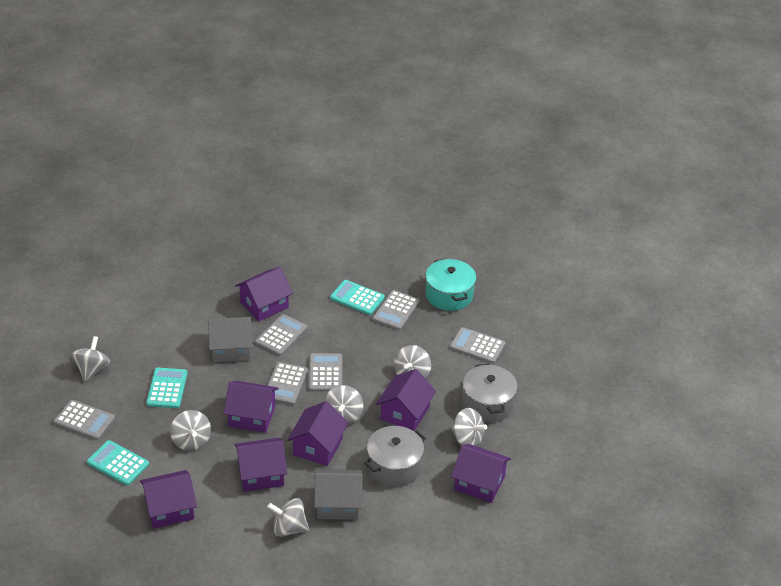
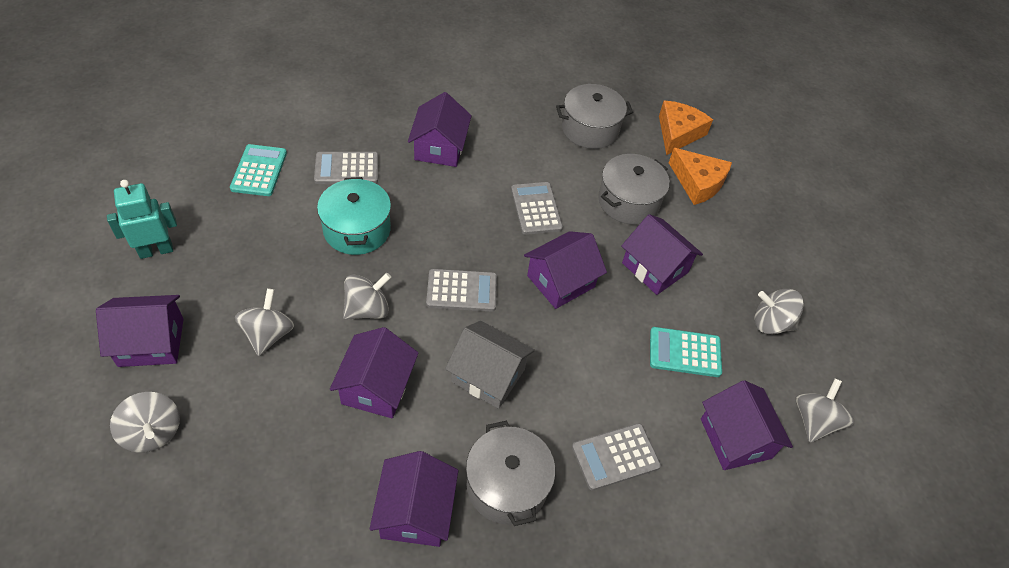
grey calculator: 6 -> 4
grey house: 2 -> 1
grey pot: 2 -> 3
grey spinning top: 6 -> 5
orange cheese: 0 -> 2
turquoise calculator: 3 -> 2
turquoise robot: 0 -> 1

